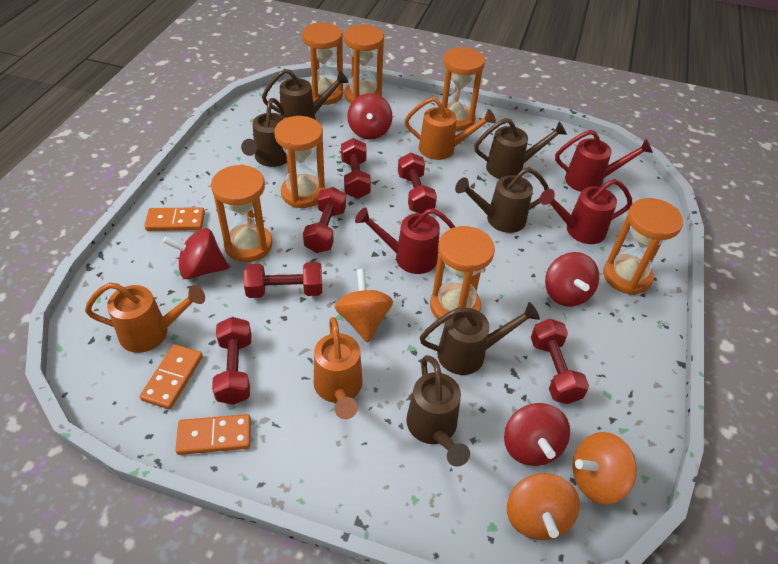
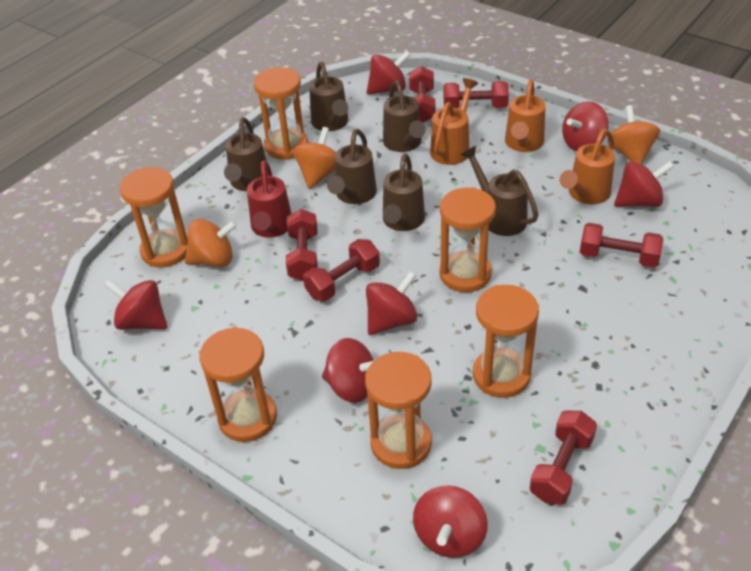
orange domino: 3 -> 0
orange hourglass: 7 -> 6
red spinning top: 4 -> 7
red watering can: 3 -> 1

